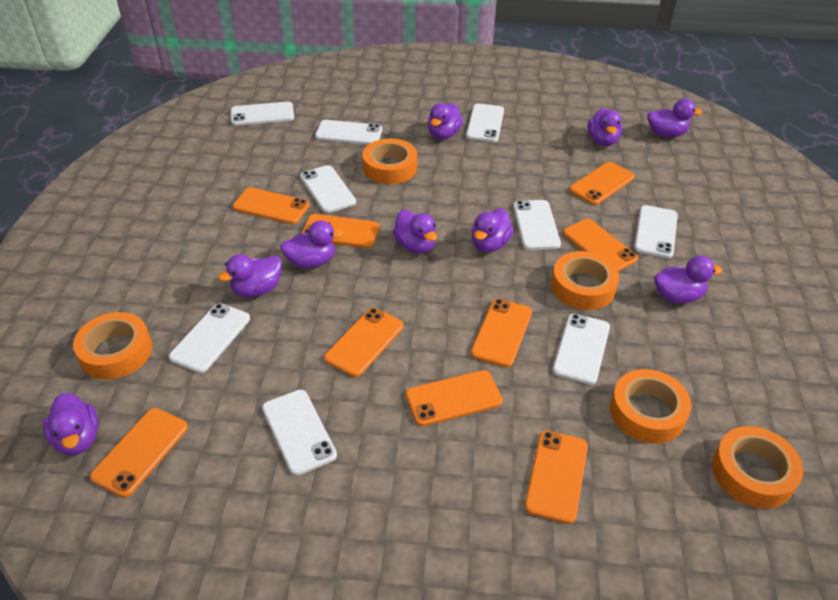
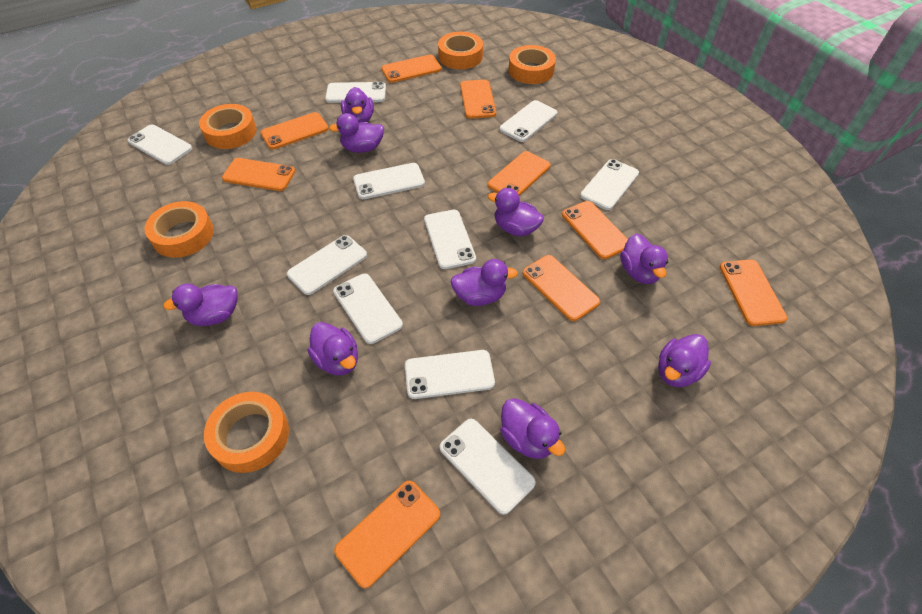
white phone: 9 -> 10

